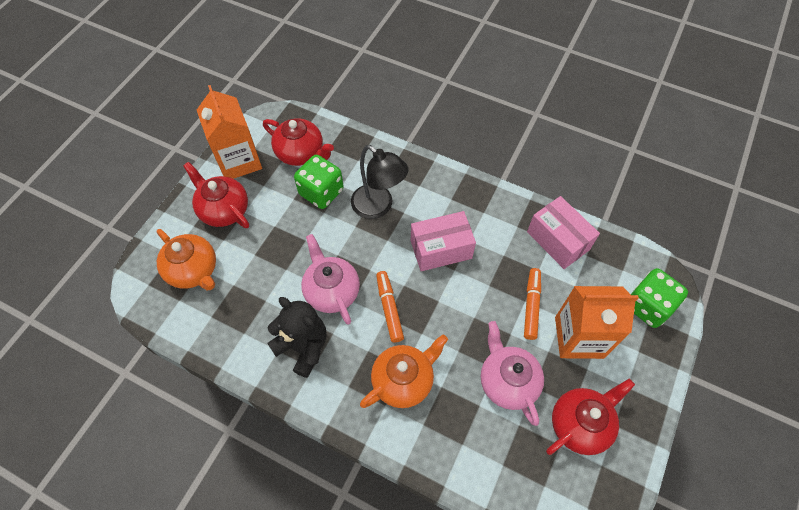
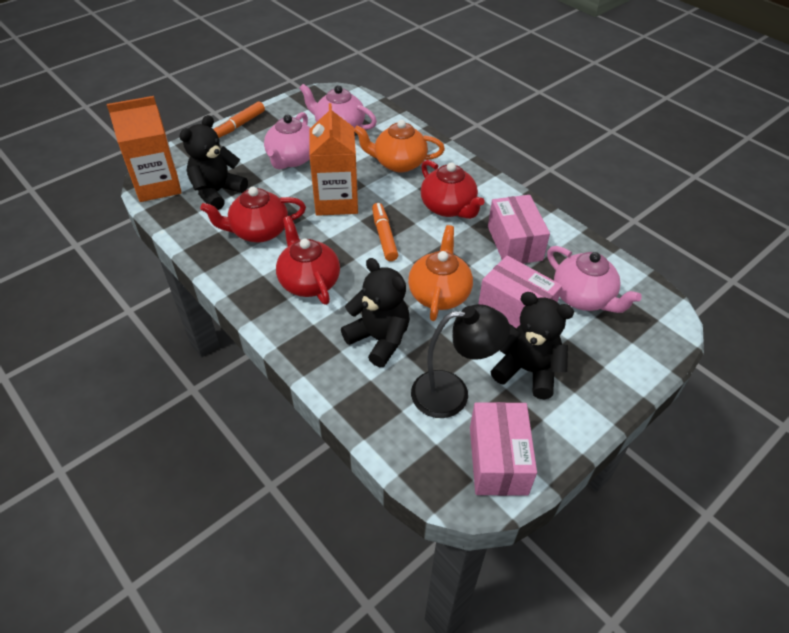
black teddy bear: 1 -> 3
green dice: 2 -> 0
pink box: 2 -> 3
pink teapot: 2 -> 3

